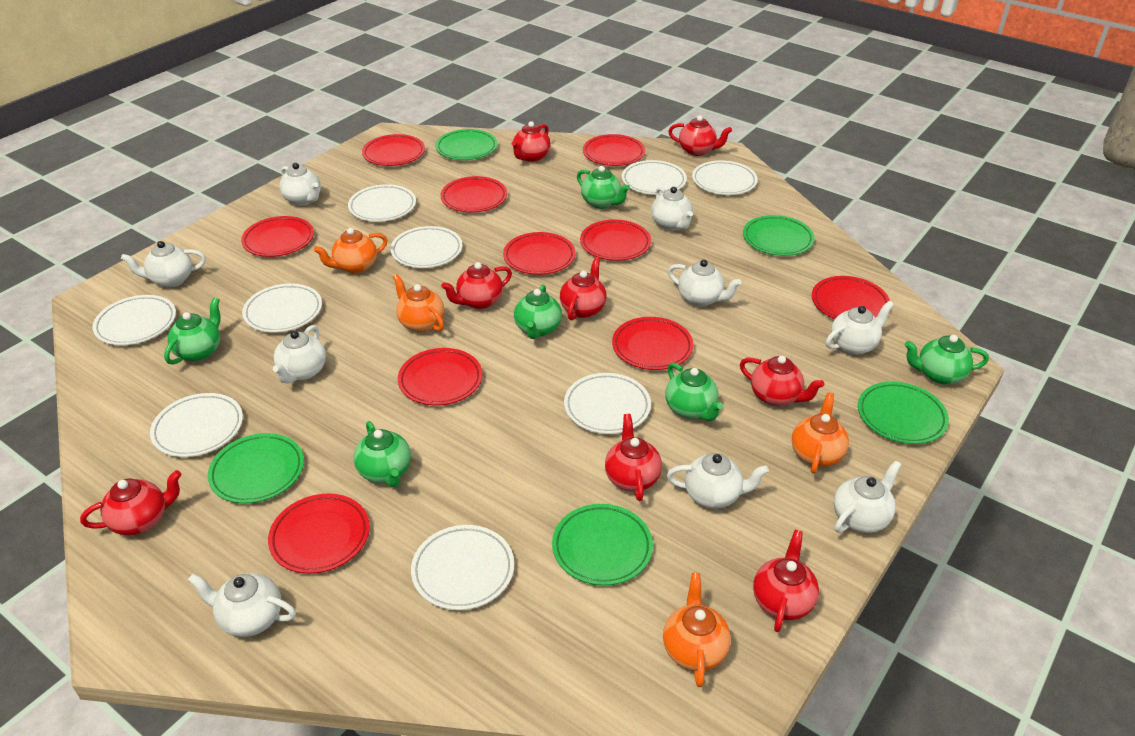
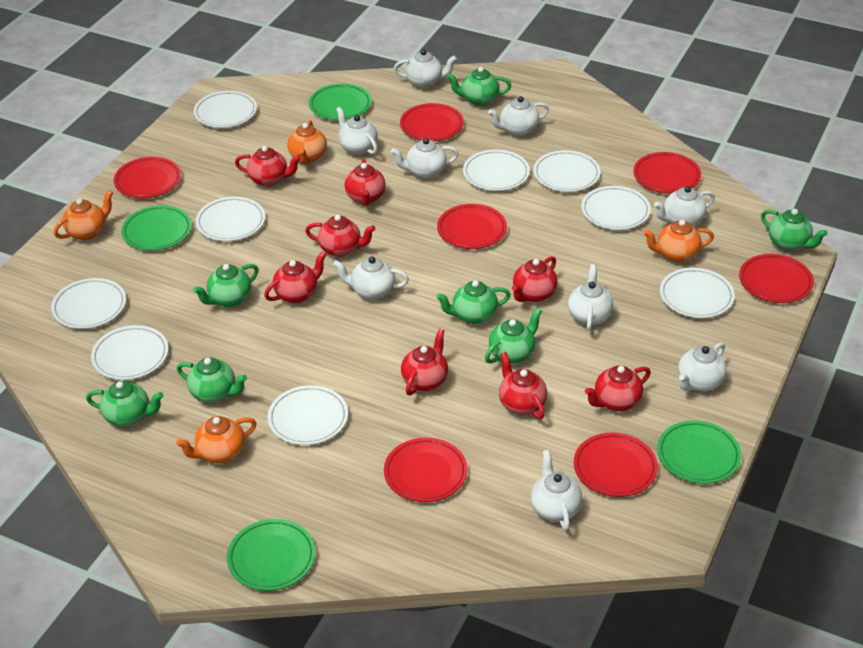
green plate: 5 -> 4
green teapot: 6 -> 7
red plate: 10 -> 7

